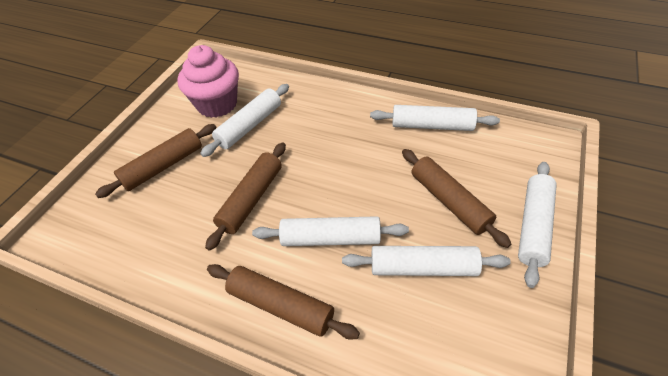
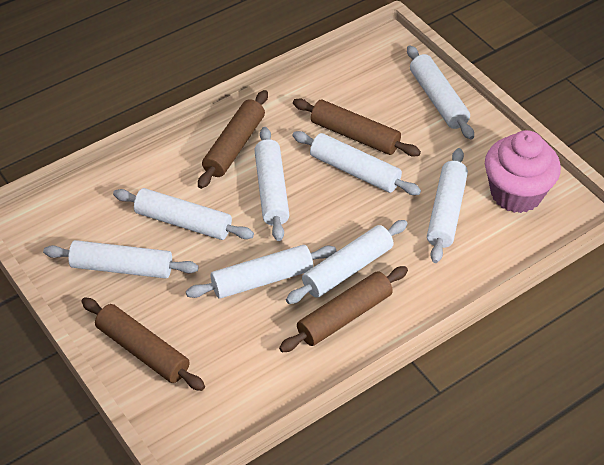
white rolling pin: 5 -> 8

